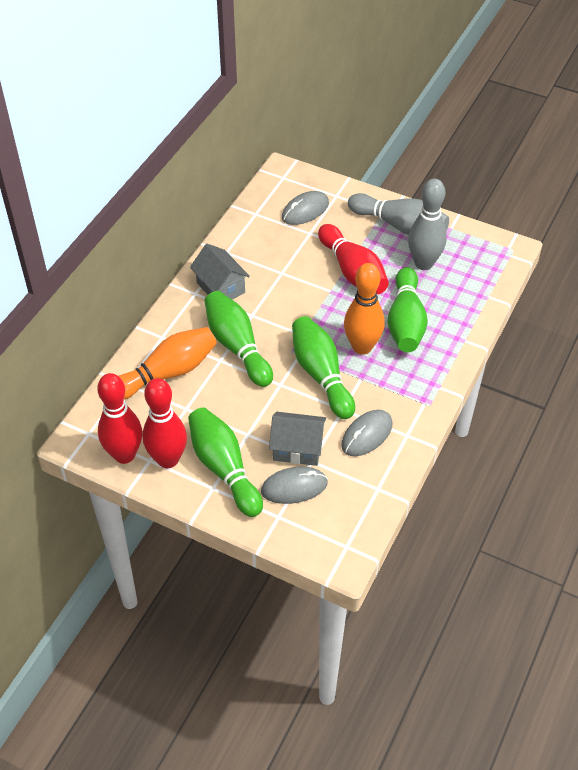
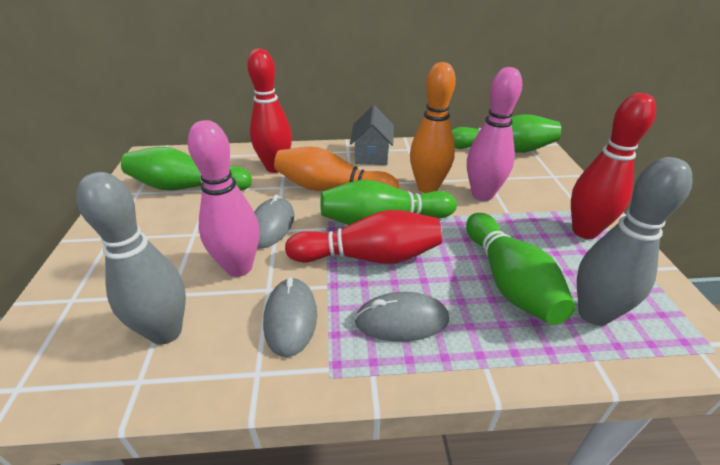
grey house: 2 -> 1
pink bowling pin: 0 -> 2

